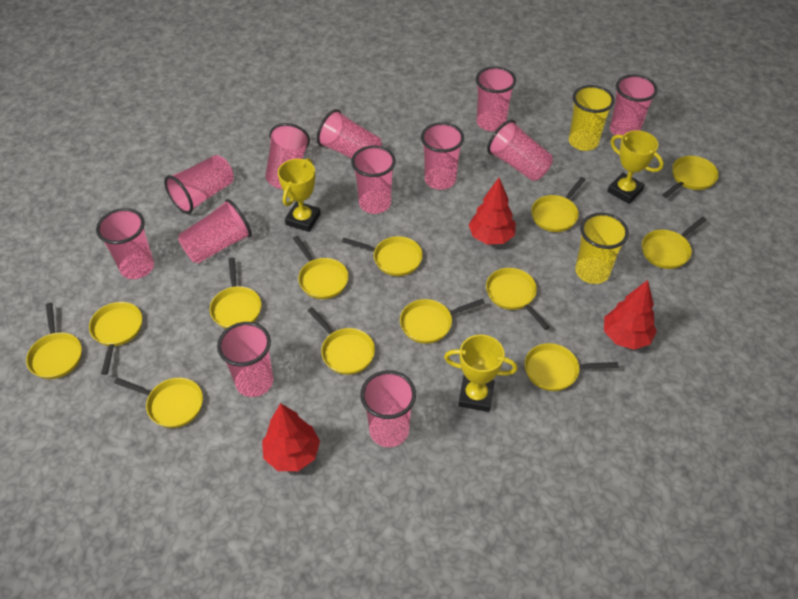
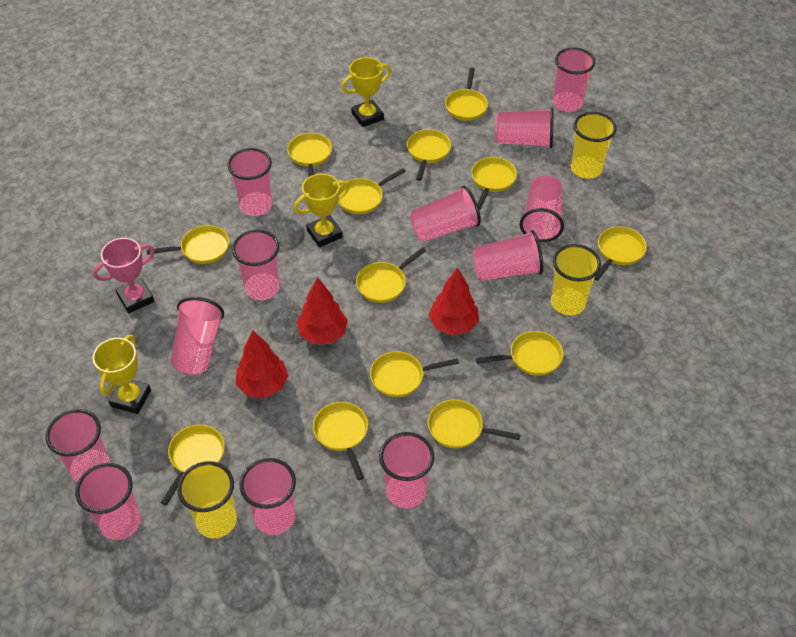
pink trophy: 0 -> 1
yellow cup: 2 -> 3

